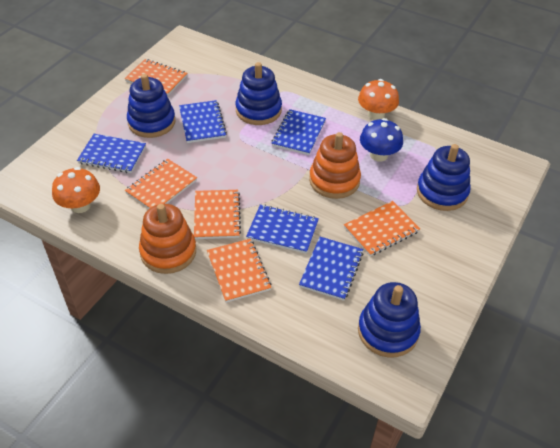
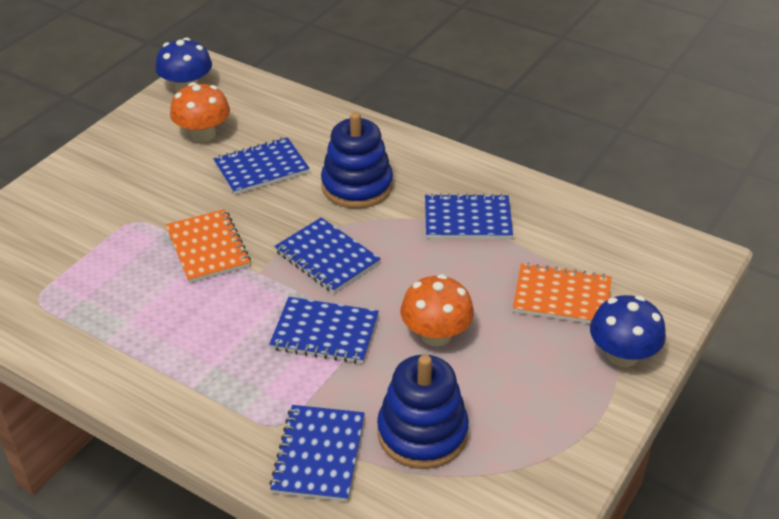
blue mushroom: 1 -> 2
blue stacking toy: 4 -> 2
orange notebook: 5 -> 2
orange stacking toy: 2 -> 0

